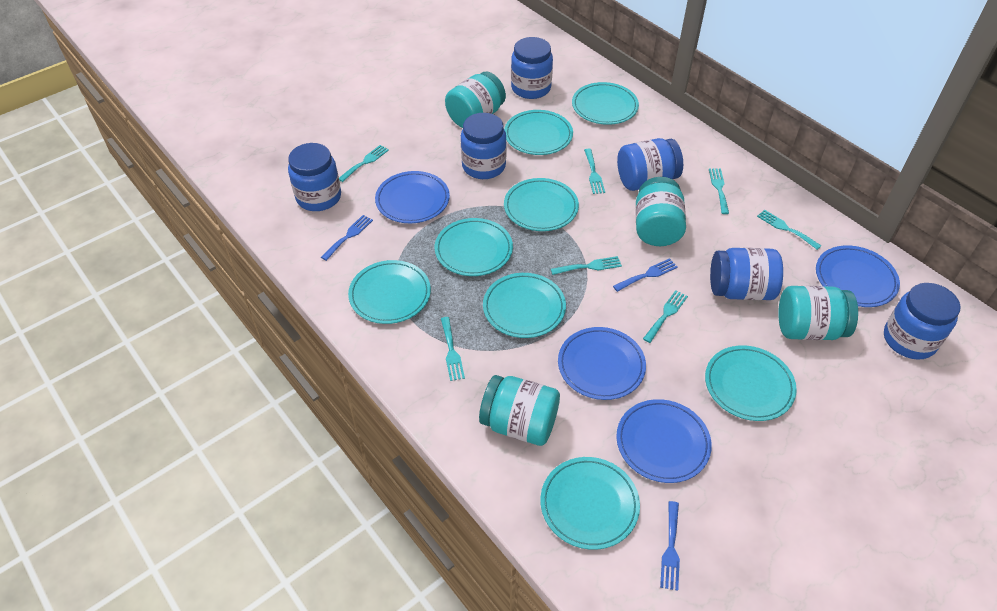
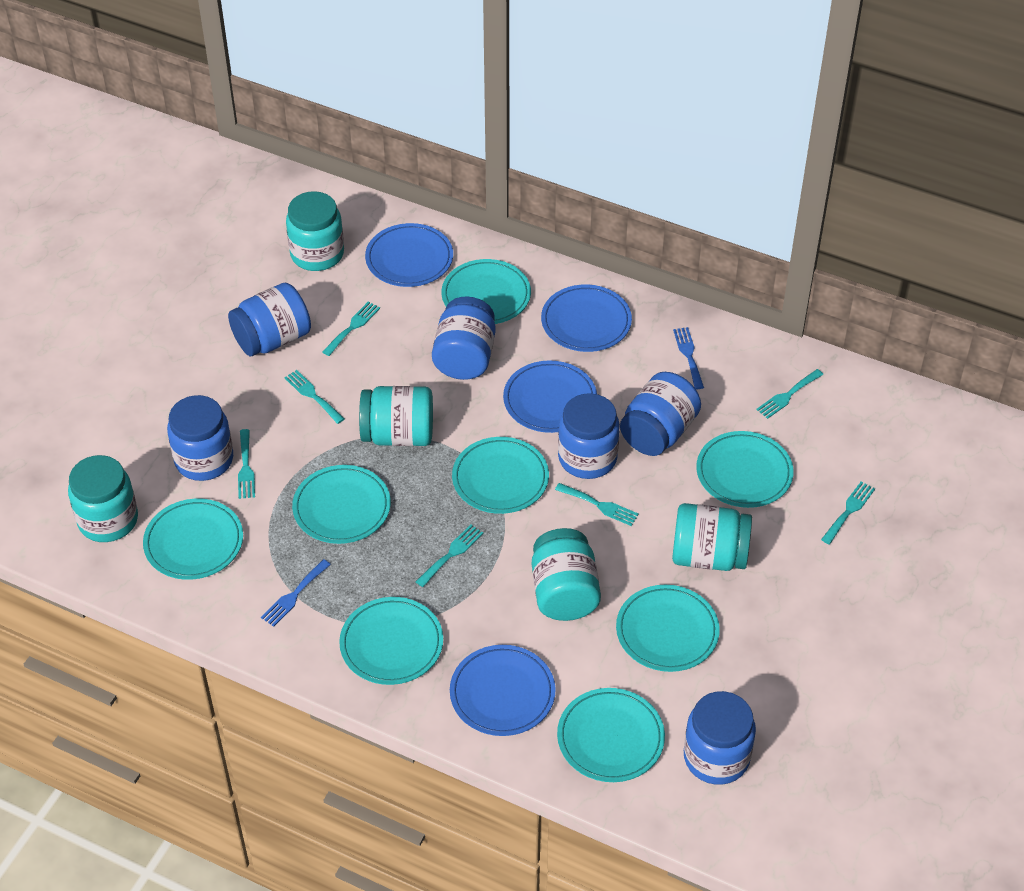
blue fork: 3 -> 2
turquoise jar: 4 -> 5

